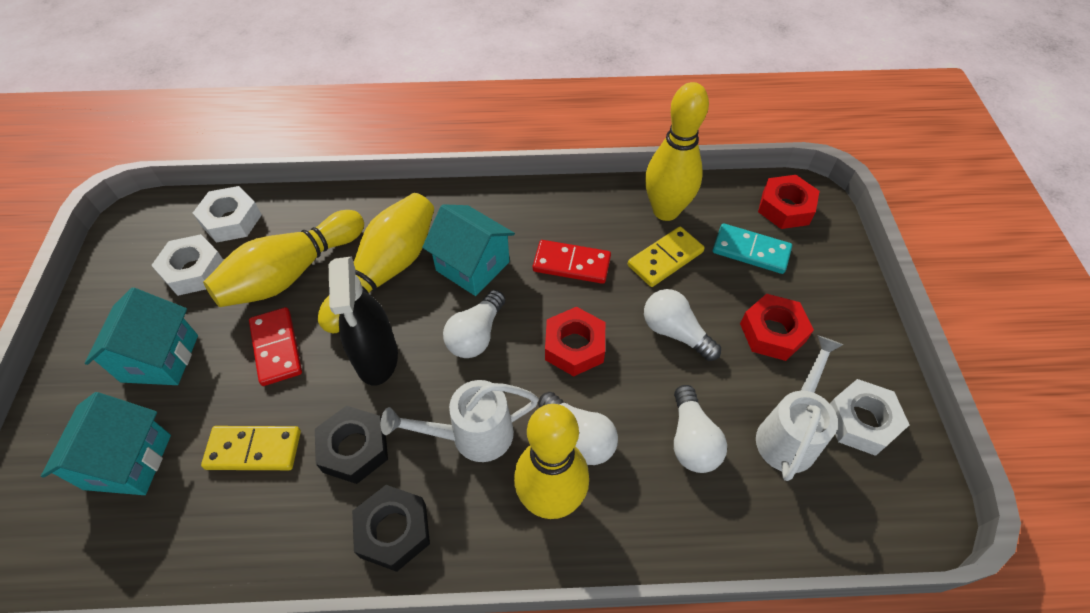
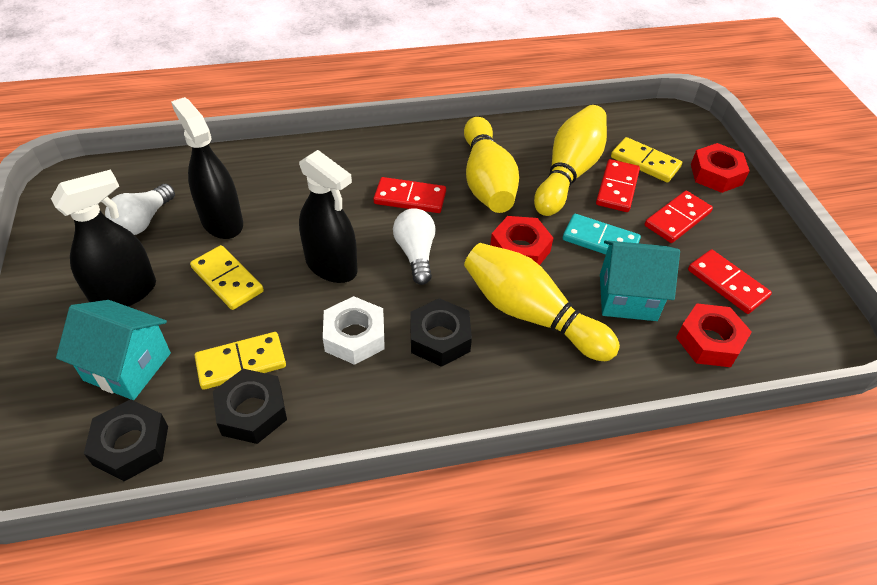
black nut: 2 -> 3
black spray bottle: 1 -> 3
red domino: 2 -> 4
turquoise house: 3 -> 2
white light bulb: 4 -> 2
white nut: 3 -> 1
white watering can: 2 -> 0
yellow bowling pin: 4 -> 3
yellow domino: 2 -> 3

